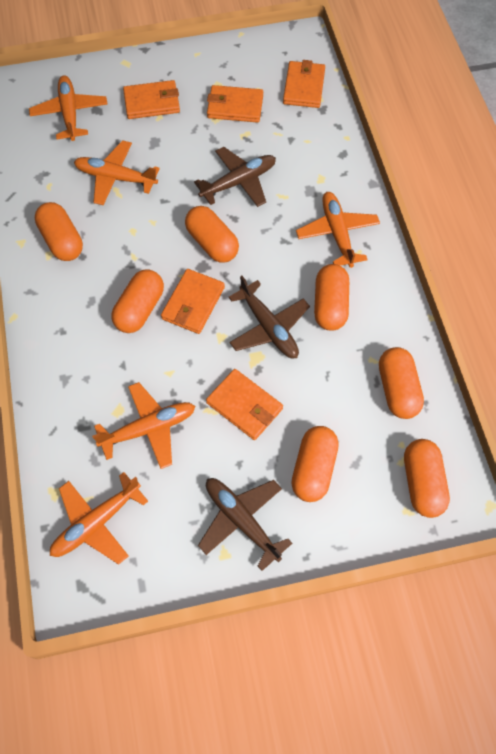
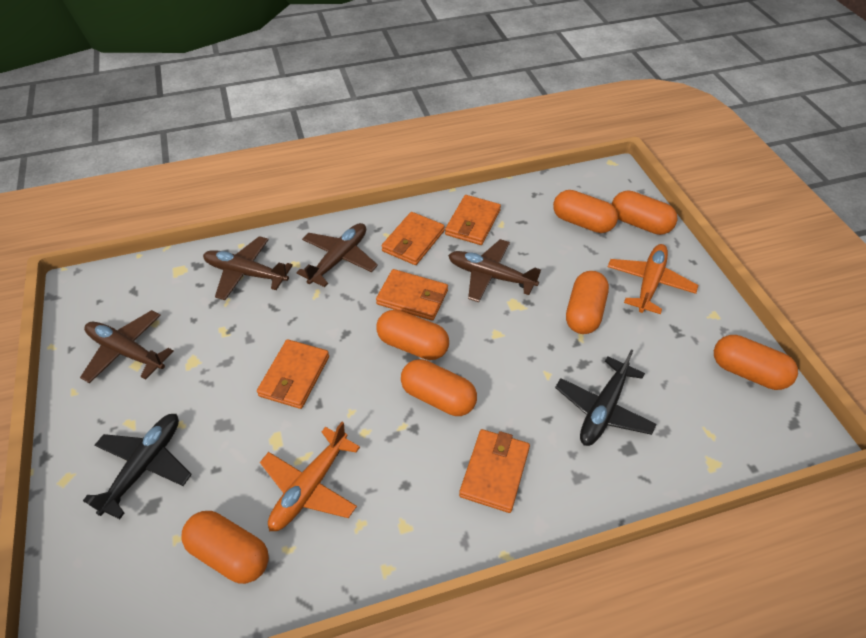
black plane: 0 -> 2
brown plane: 3 -> 4
orange plane: 5 -> 2

